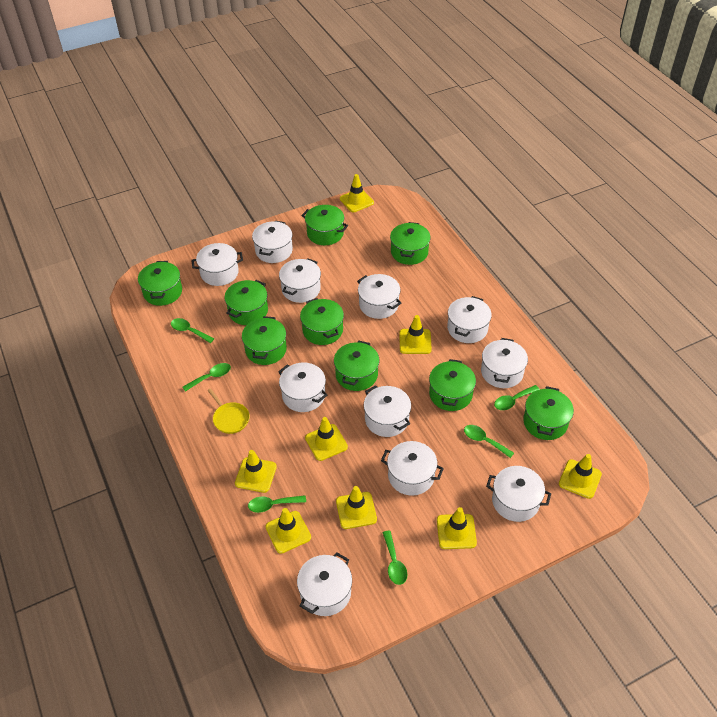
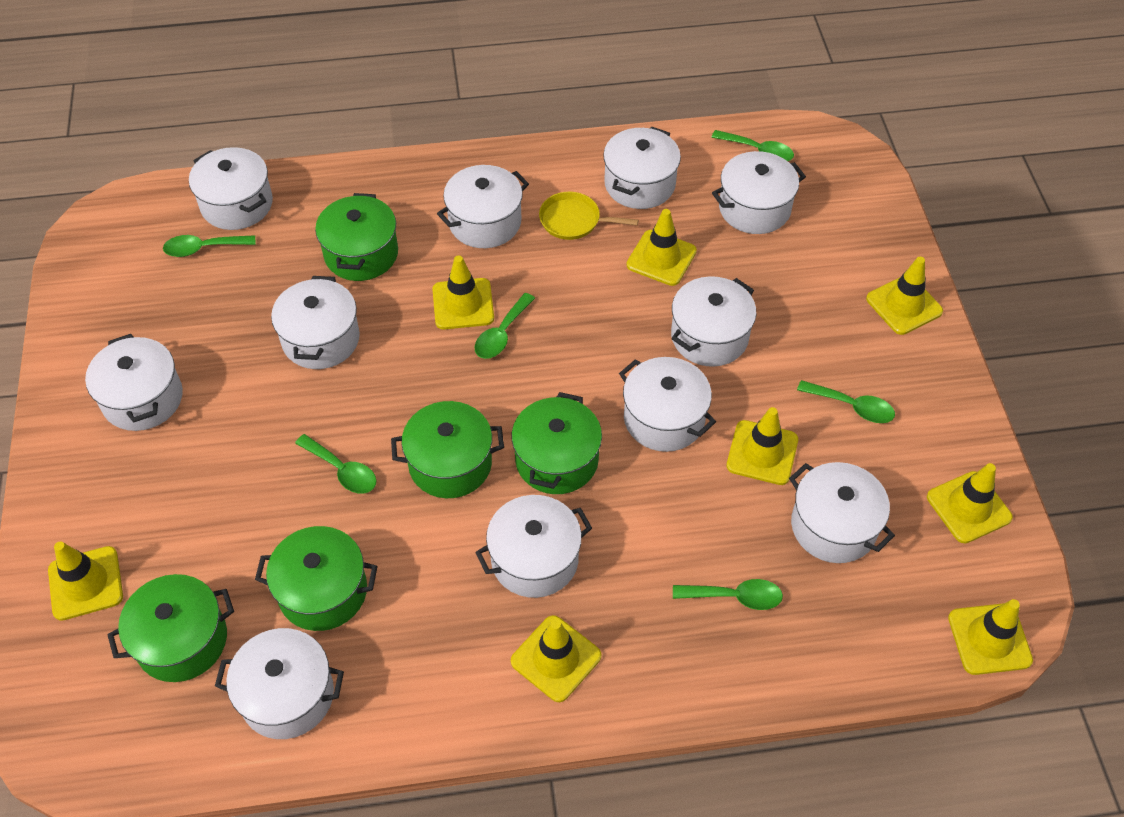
green pot: 9 -> 5

